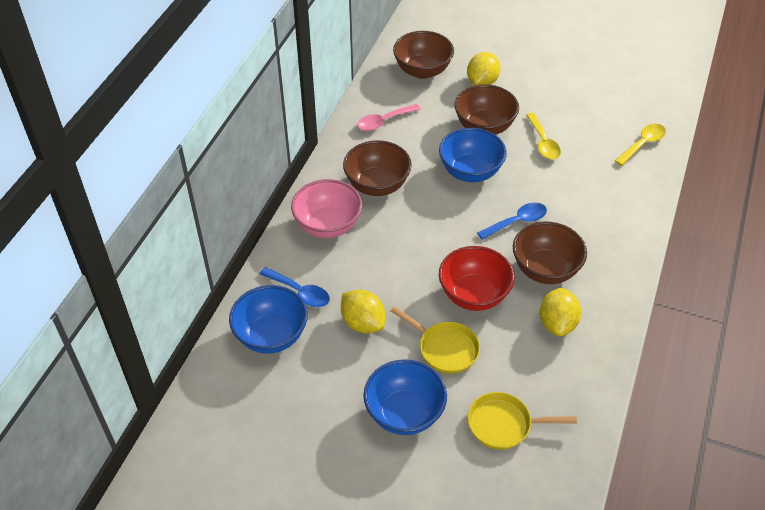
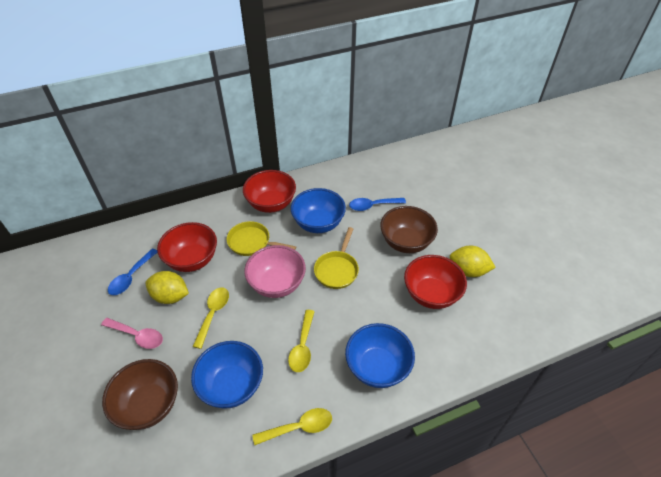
brown bowl: 4 -> 2
red bowl: 1 -> 3
yellow lemon: 3 -> 2
yellow spoon: 2 -> 3

